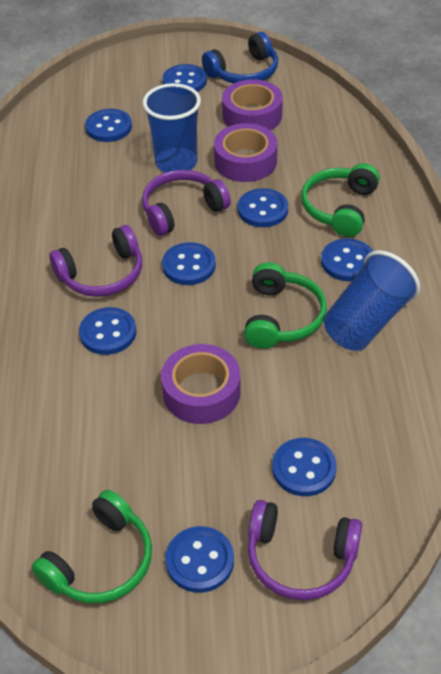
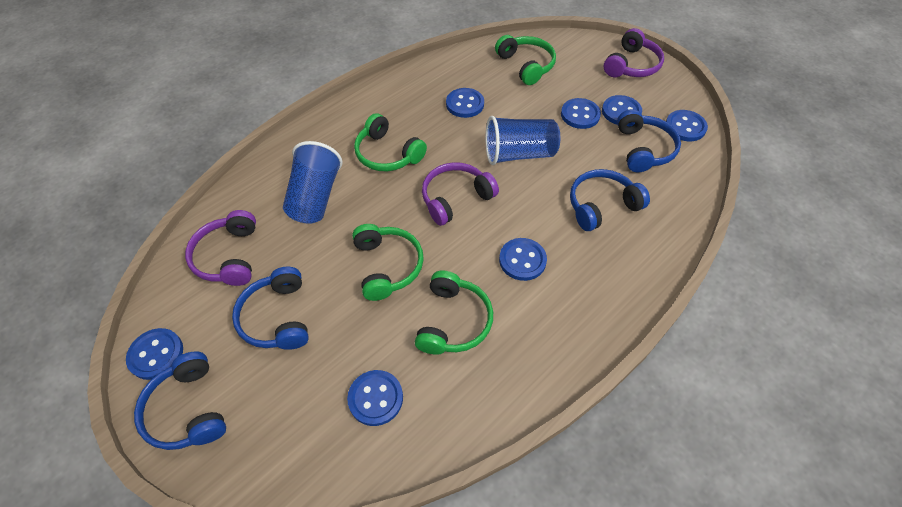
blue button: 8 -> 7
blue headphones: 1 -> 4
green headphones: 3 -> 4
purple tape: 3 -> 0

